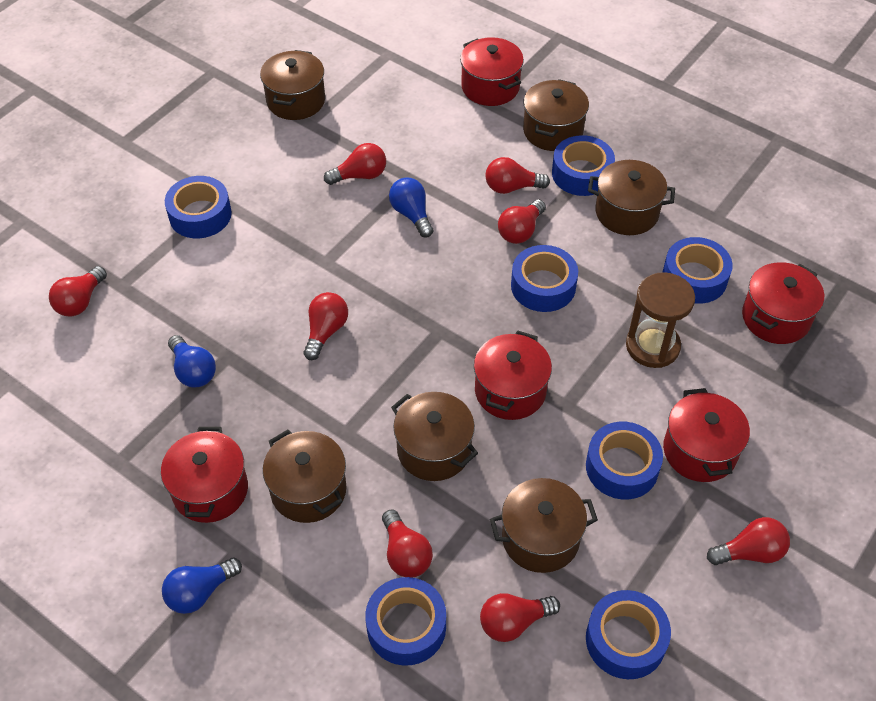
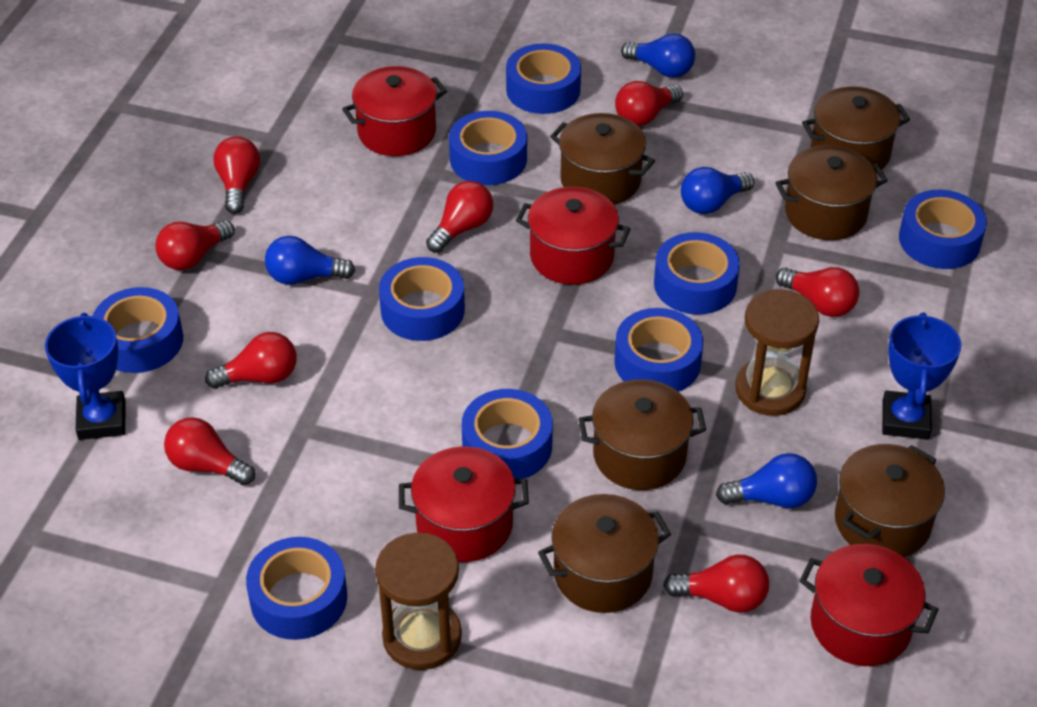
blue light bulb: 3 -> 4
blue tape: 7 -> 9
blue trophy: 0 -> 2
brown hourglass: 1 -> 2
red pot: 5 -> 4

